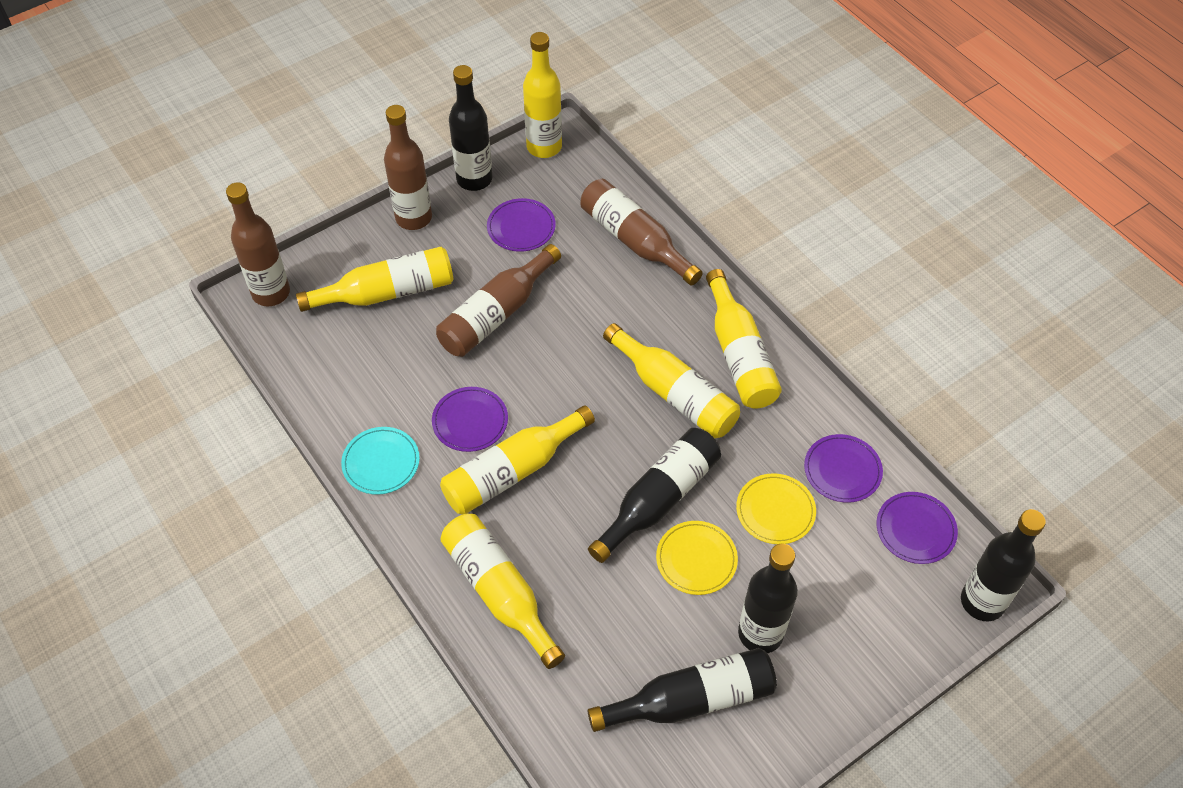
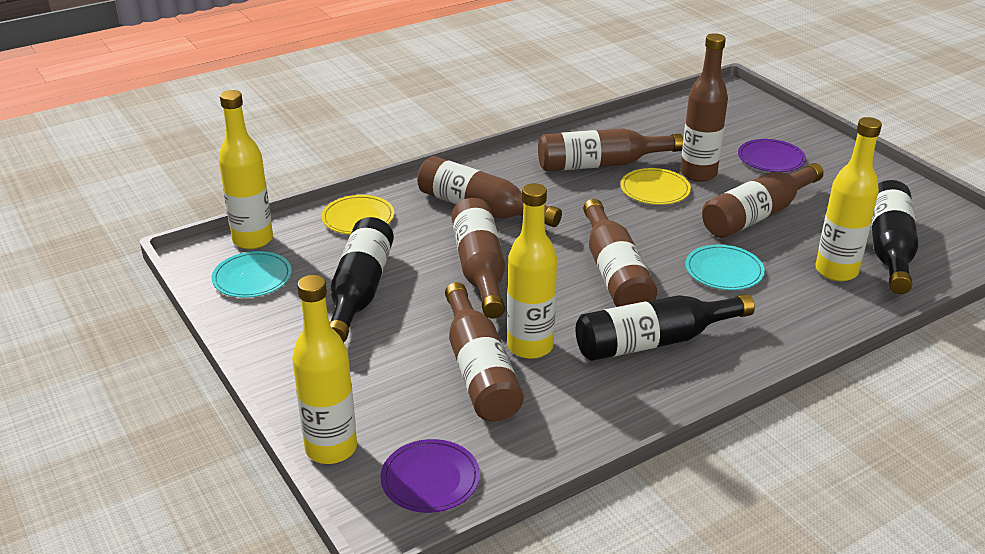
black bottle: 5 -> 3
brown bottle: 4 -> 7
purple plate: 4 -> 2
turquoise plate: 1 -> 2
yellow bottle: 6 -> 4

